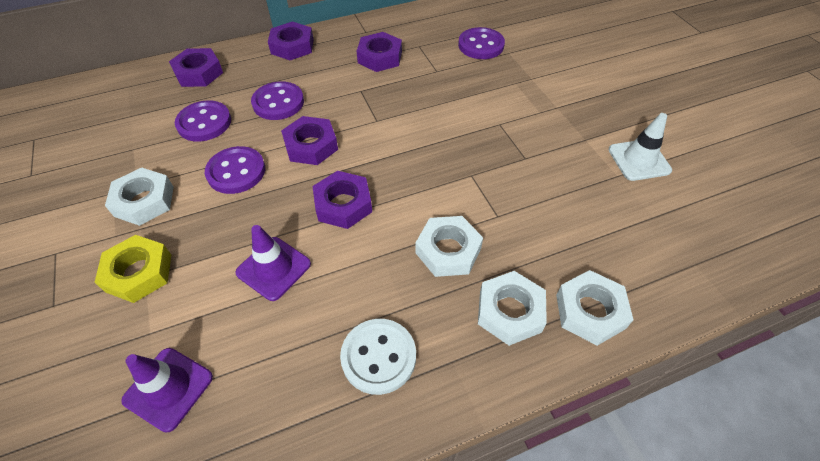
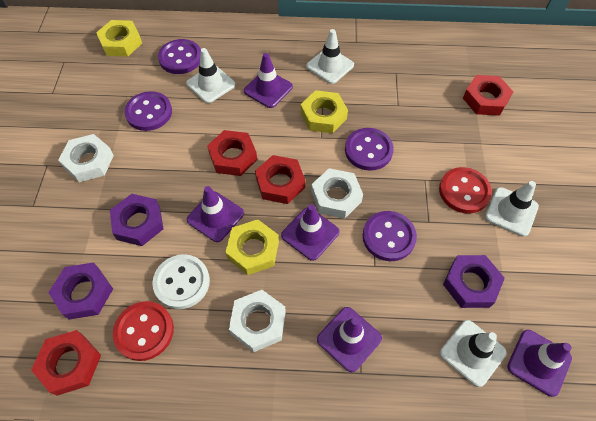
purple nut: 5 -> 3
purple traffic cone: 2 -> 5
red button: 0 -> 2
red nut: 0 -> 4
white nut: 4 -> 3
white traffic cone: 1 -> 4
yellow nut: 1 -> 3

